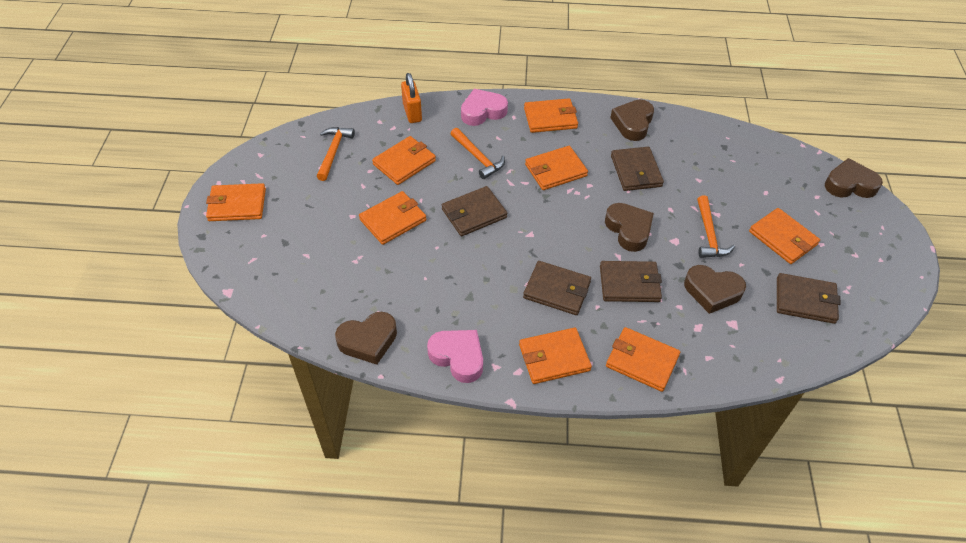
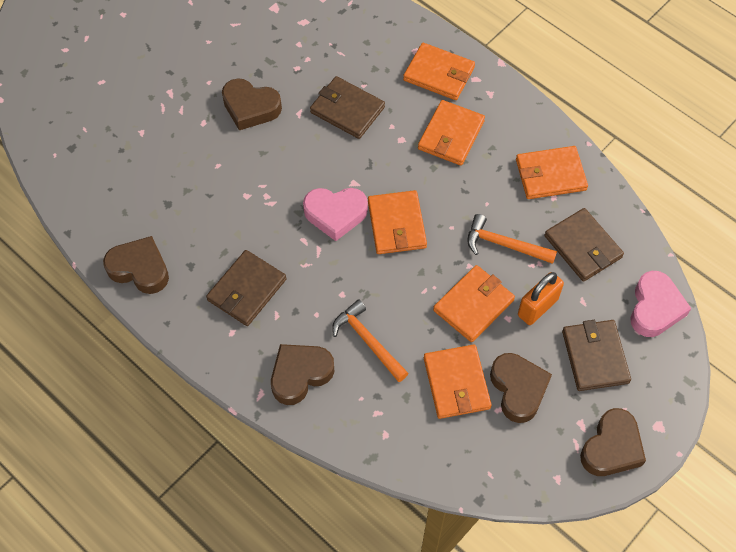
brown wallet: 5 -> 4
orange hammer: 3 -> 2
orange wallet: 8 -> 6

